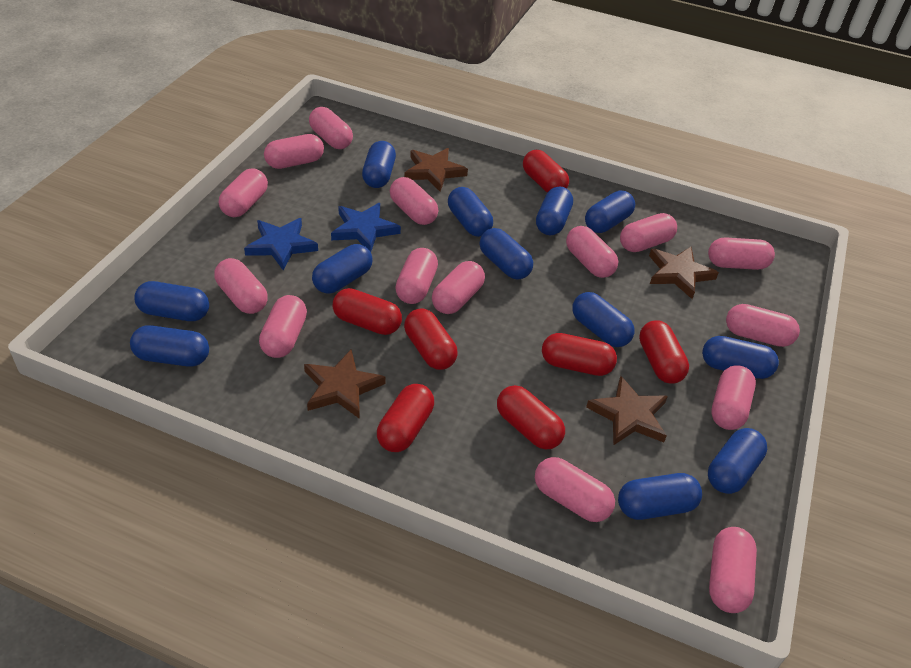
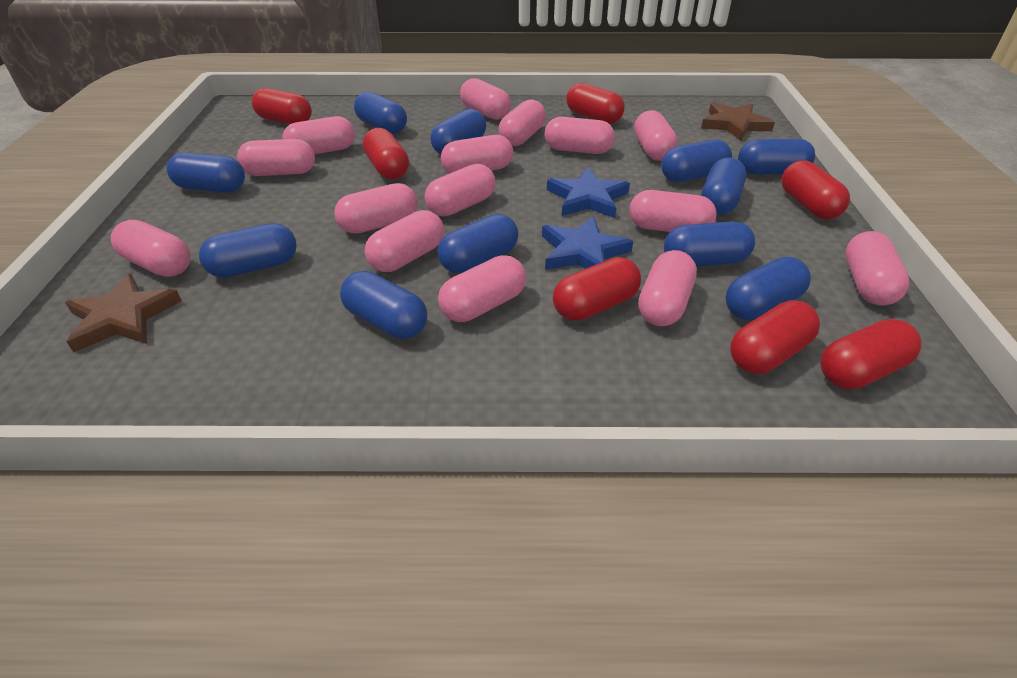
blue capsule: 12 -> 11
brown star: 4 -> 2

